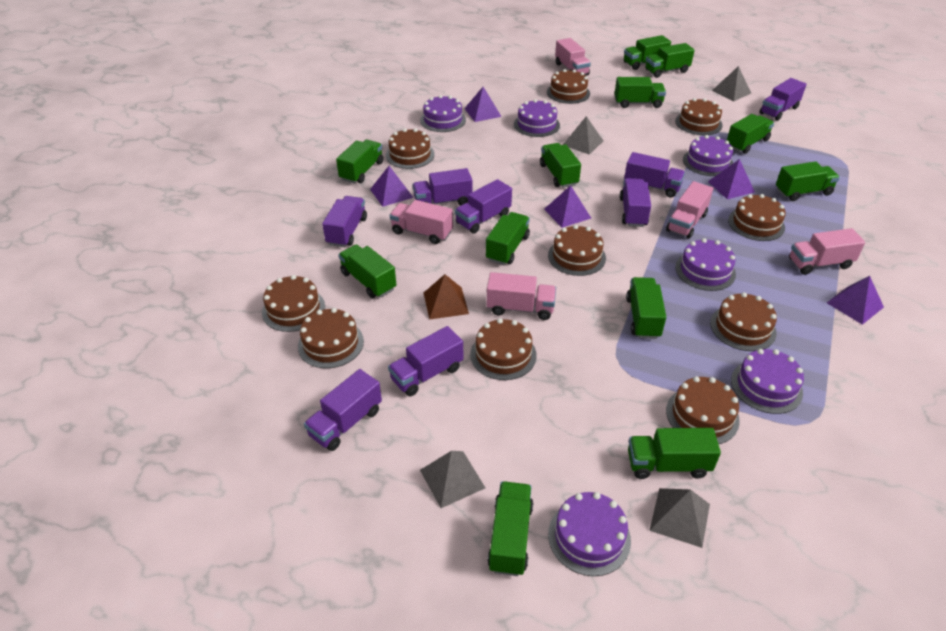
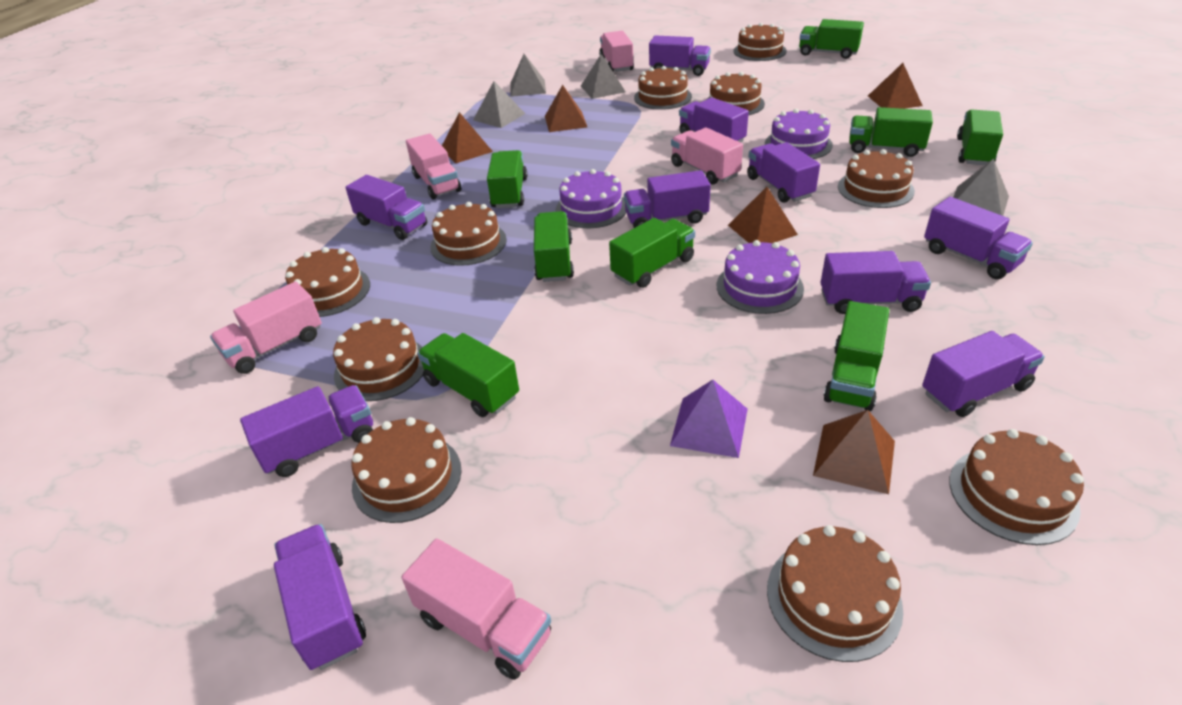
brown pyramid: 1 -> 5
green truck: 12 -> 8
purple cake: 6 -> 3
purple pyramid: 5 -> 1
purple truck: 8 -> 10

